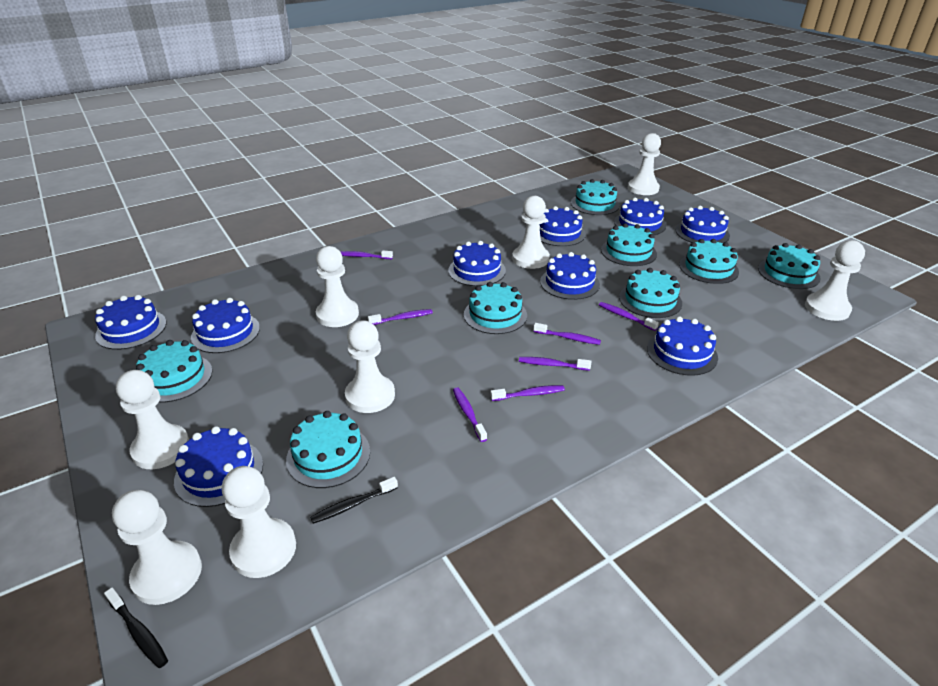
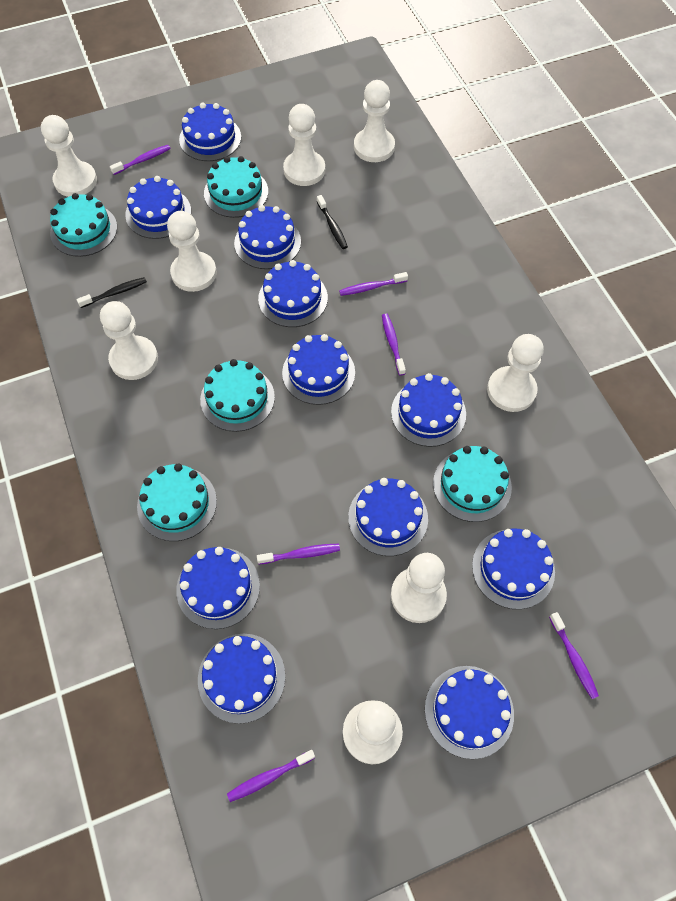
blue cake: 9 -> 11
purple toothbrush: 7 -> 6
turquoise cake: 8 -> 5

